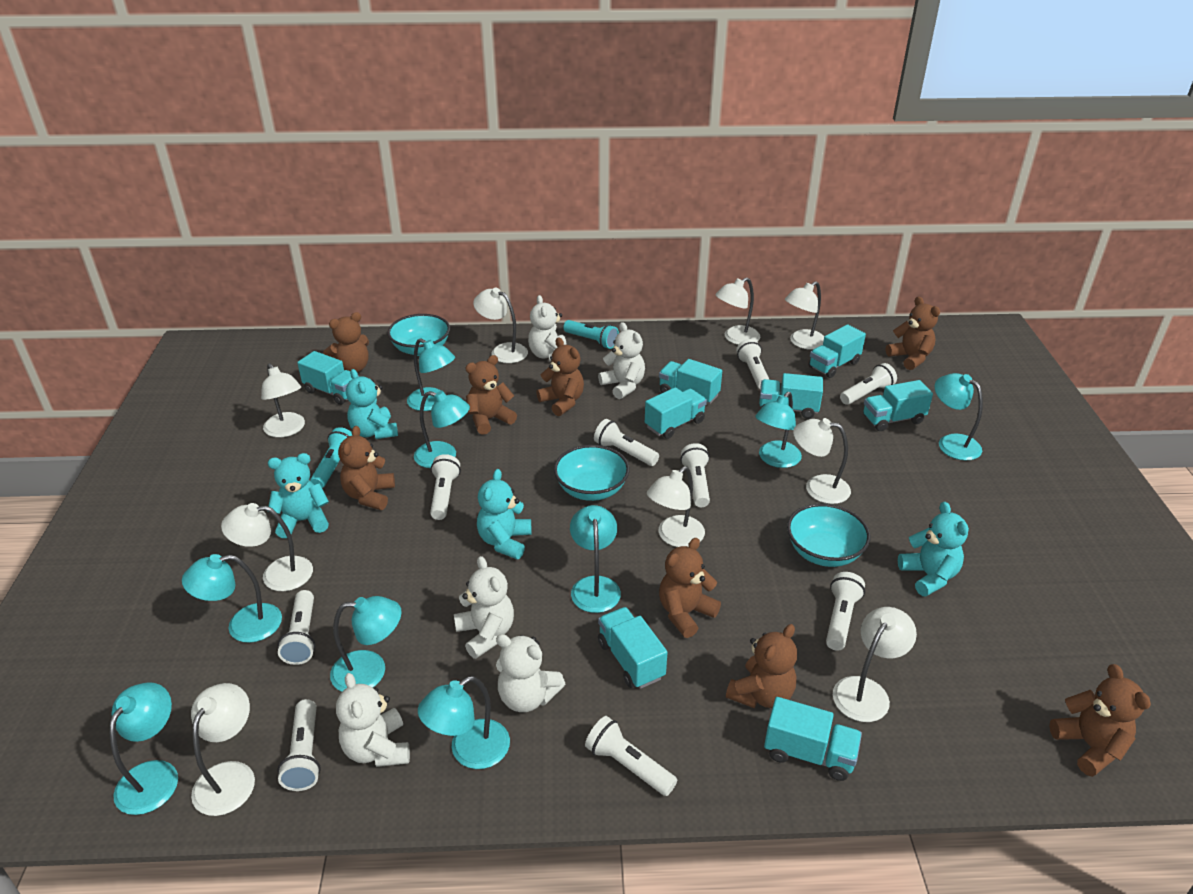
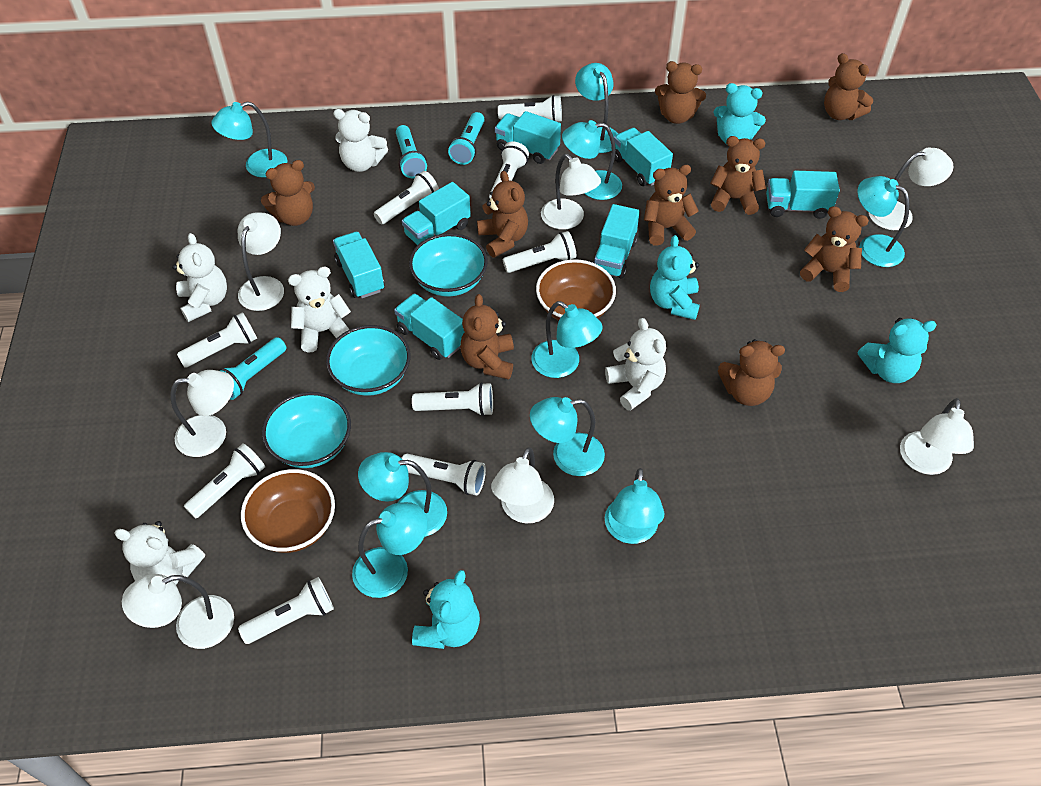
brown bowl: 0 -> 2
brown teddy bear: 8 -> 9
turquoise flashlight: 2 -> 3
turquoise truck: 8 -> 7
white lamp: 9 -> 7

